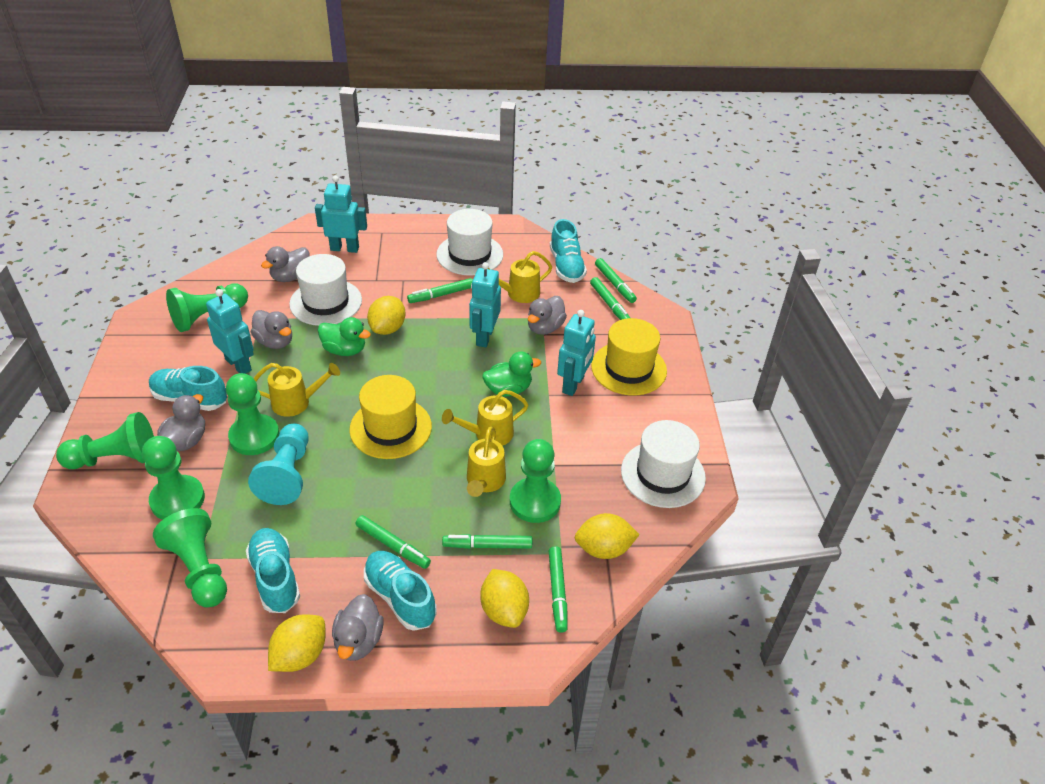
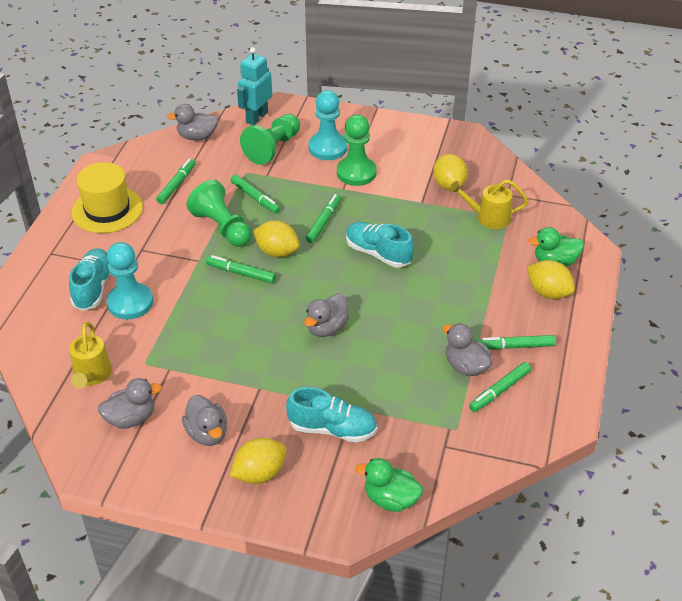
green pawn: 6 -> 3
turquoise pawn: 1 -> 2
turquoise robot: 4 -> 1
turquoise shoe: 4 -> 3
white hat: 3 -> 0
yellow hat: 2 -> 1
yellow watering can: 4 -> 2

